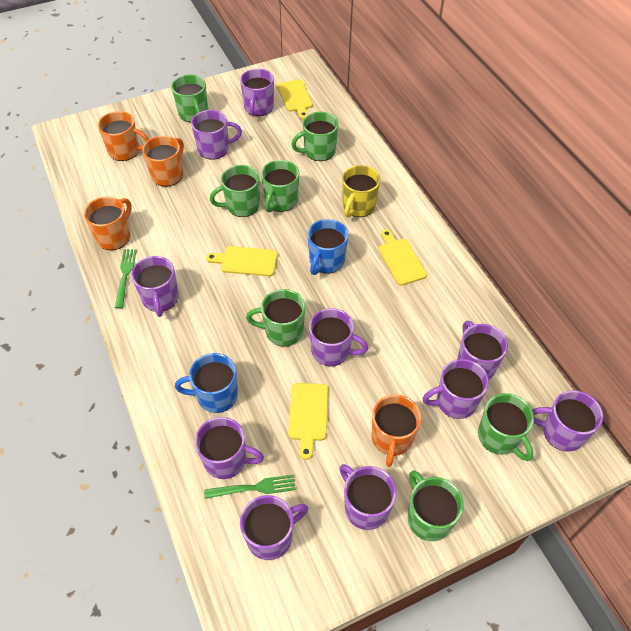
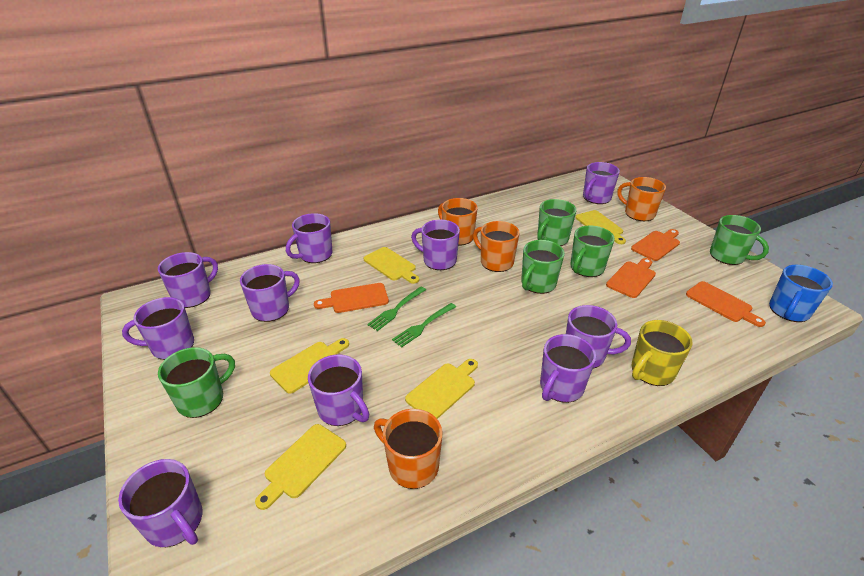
blue mug: 2 -> 1
green mug: 7 -> 5
orange cutting board: 0 -> 4
yellow cutting board: 4 -> 5

